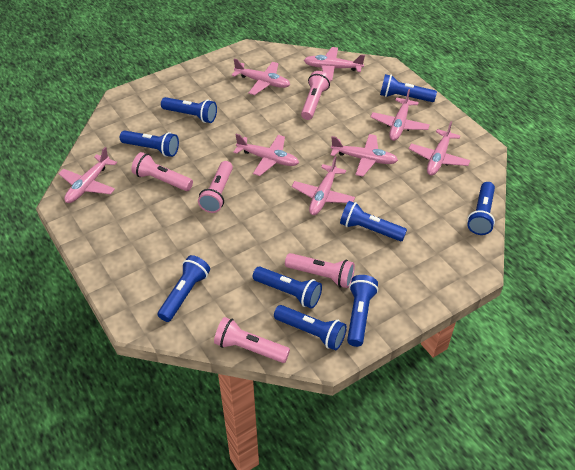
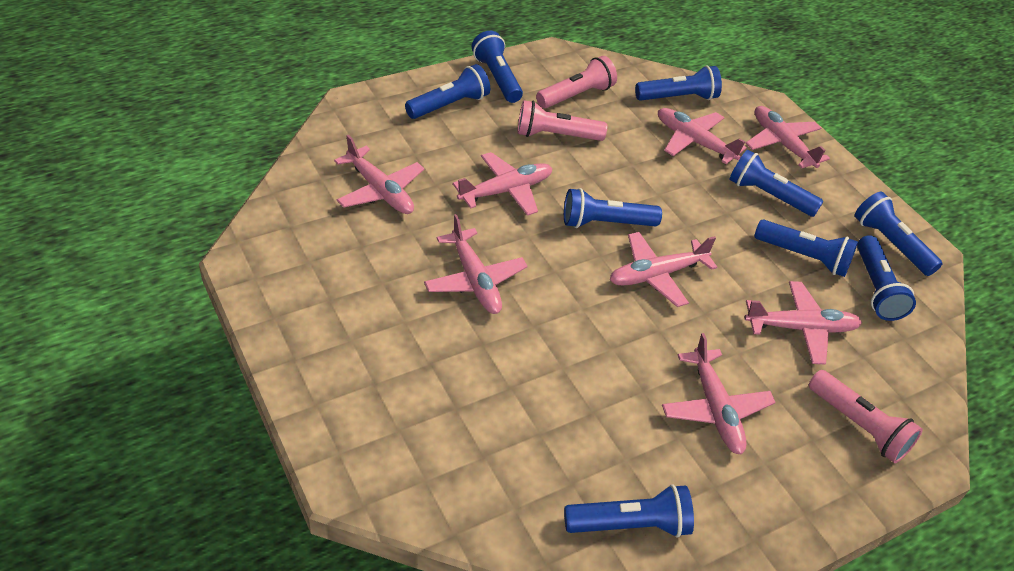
pink flashlight: 5 -> 3

